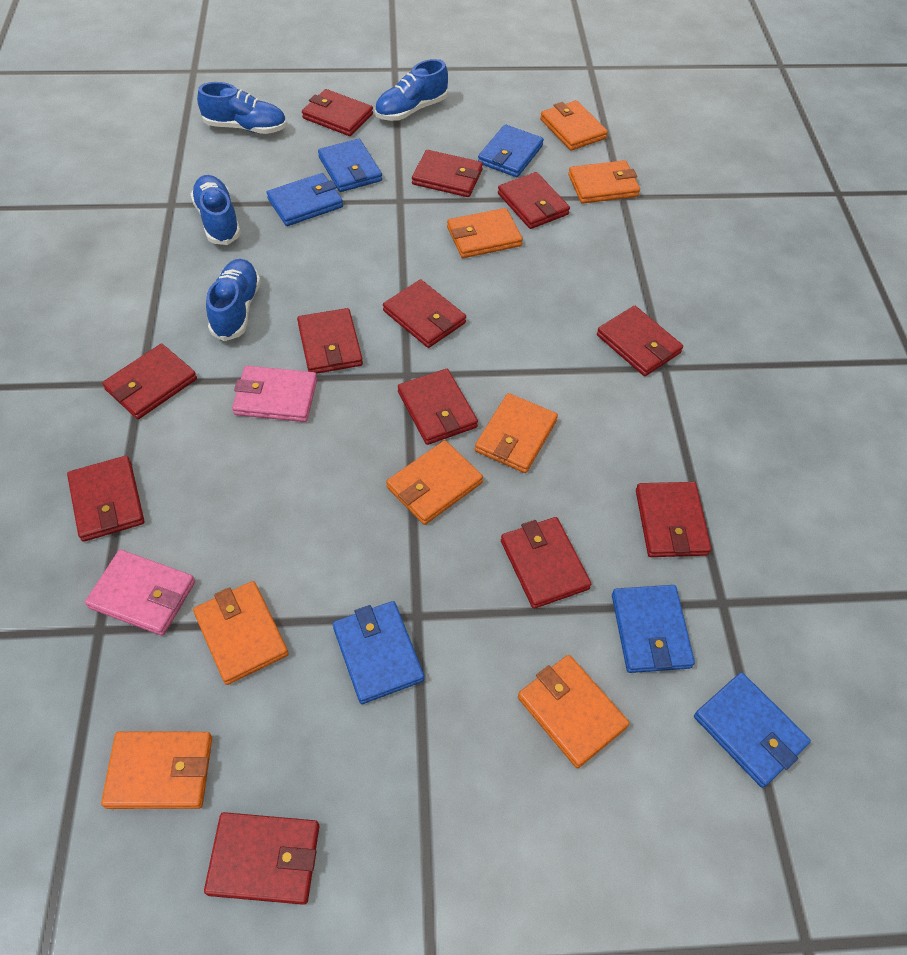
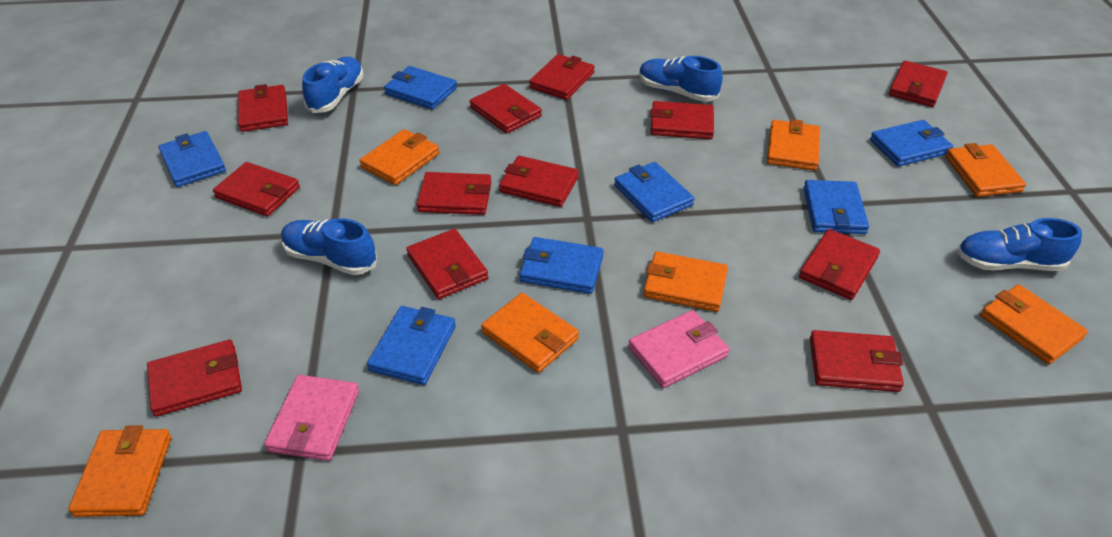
blue wallet: 6 -> 7
orange wallet: 8 -> 7

